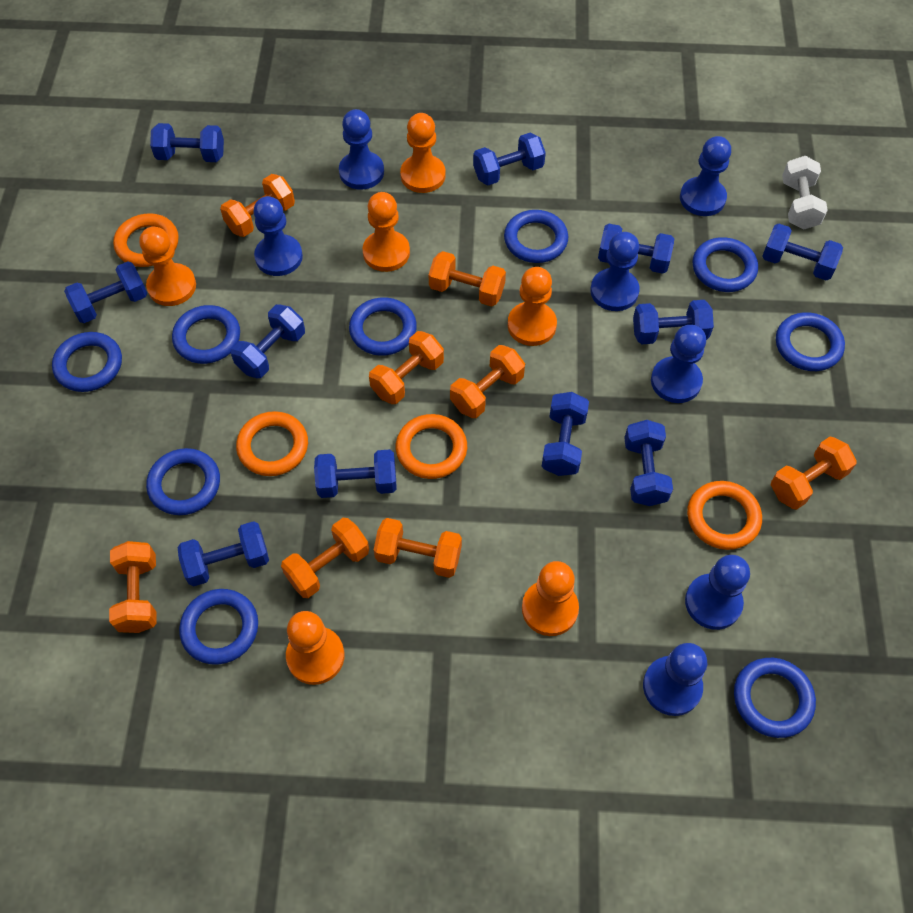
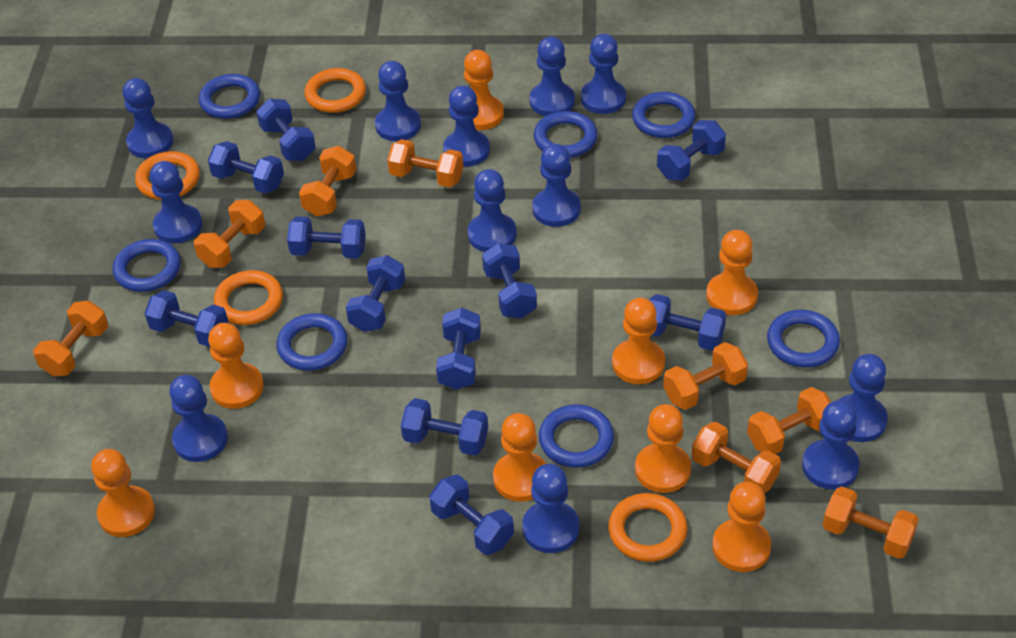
blue pawn: 7 -> 12
blue ring: 9 -> 7
orange pawn: 6 -> 8
white dumbbell: 1 -> 0

